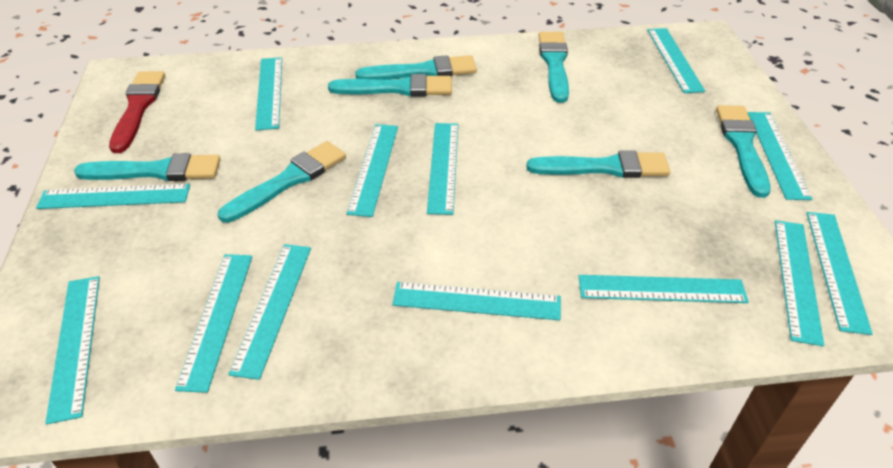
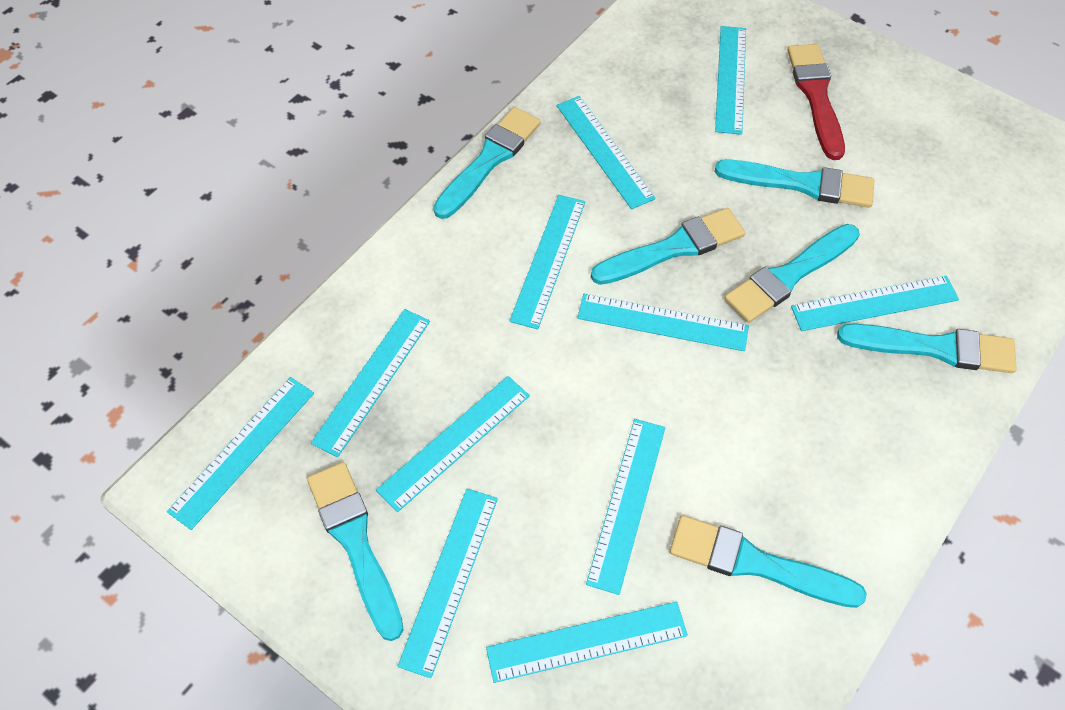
turquoise ruler: 13 -> 11

